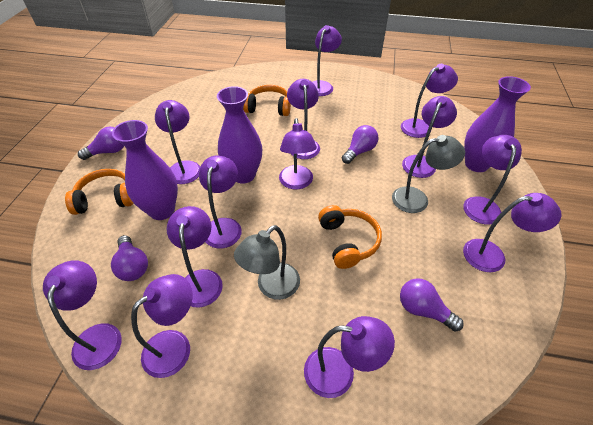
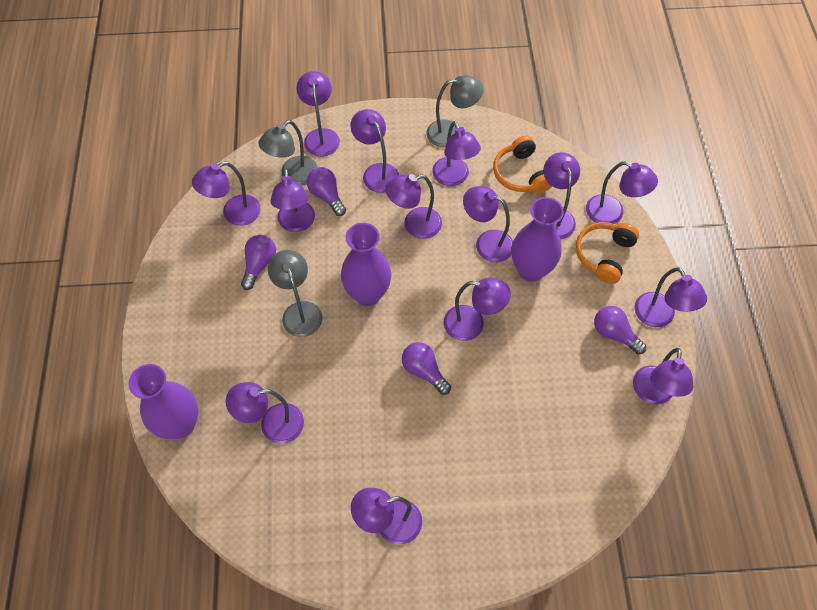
grey lamp: 2 -> 3
orange headphones: 3 -> 2
purple lamp: 13 -> 14

